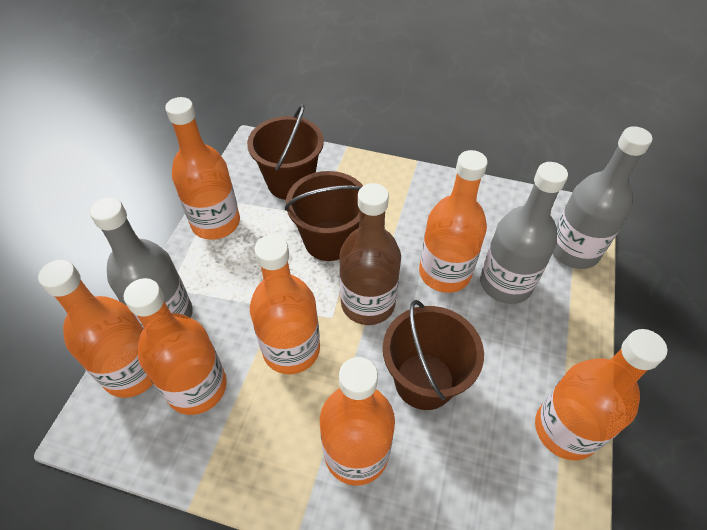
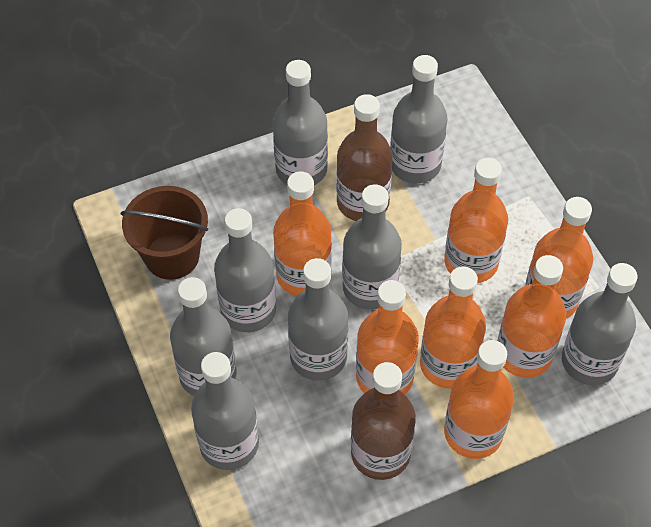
brown bottle: 1 -> 2
brown bucket: 3 -> 1
grey bottle: 3 -> 8

